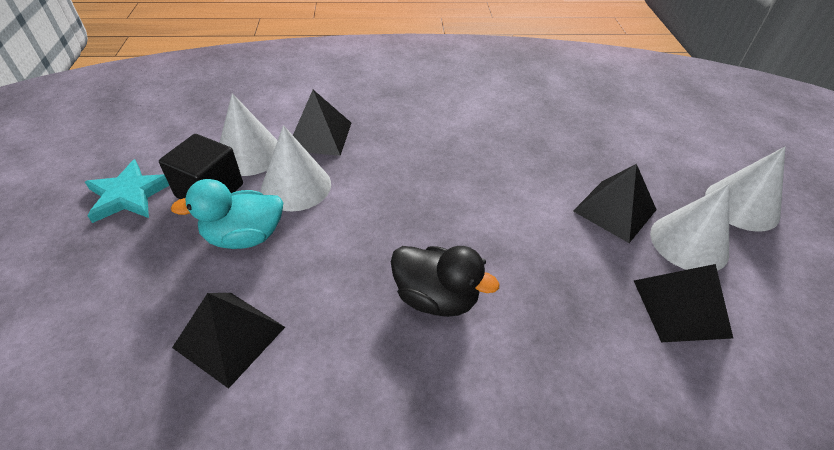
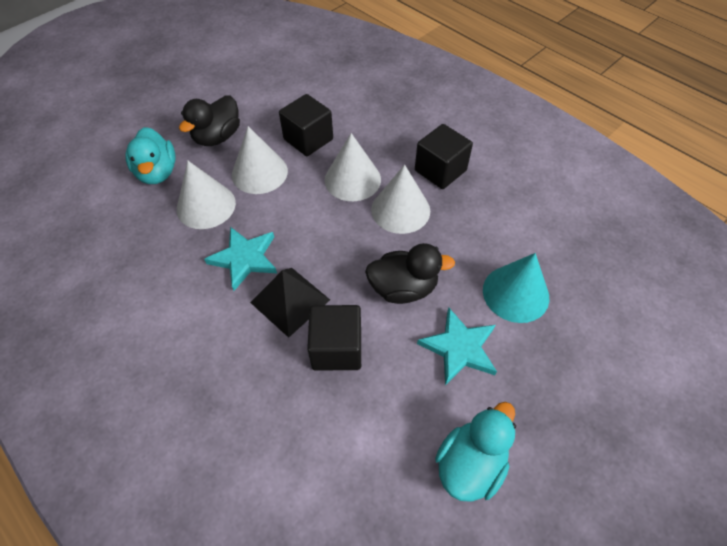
black cube: 1 -> 3
black duck: 1 -> 2
black pyramid: 4 -> 1
turquoise cone: 0 -> 1
turquoise duck: 1 -> 2
turquoise star: 1 -> 2

